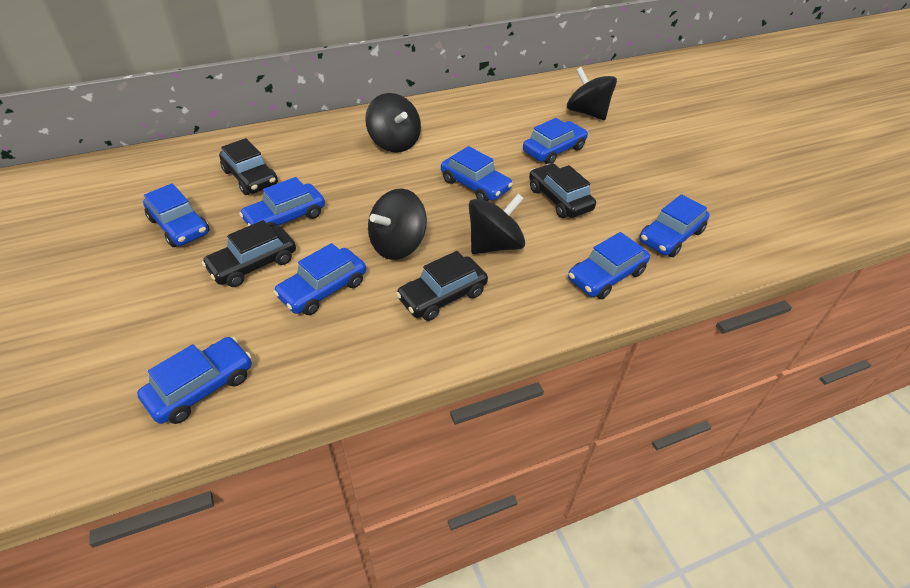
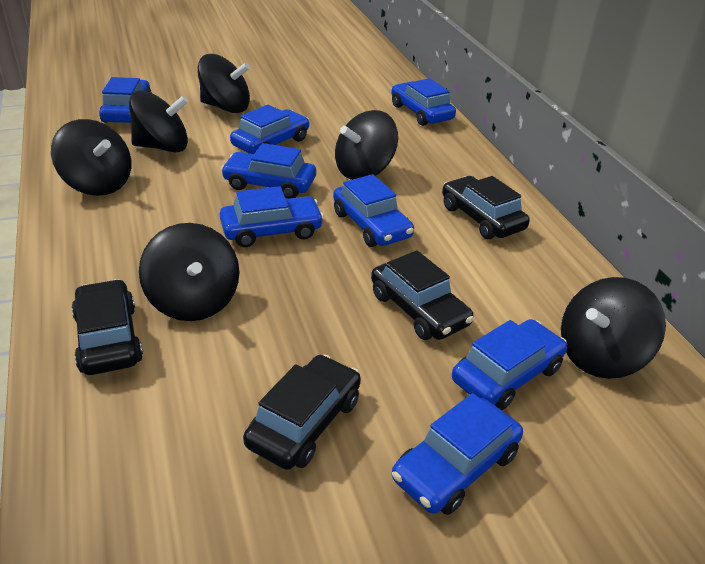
black spinning top: 4 -> 6

